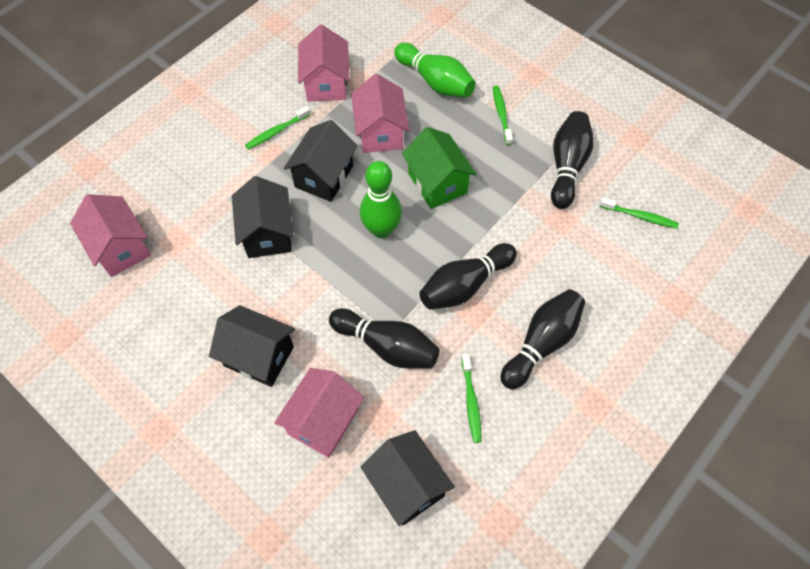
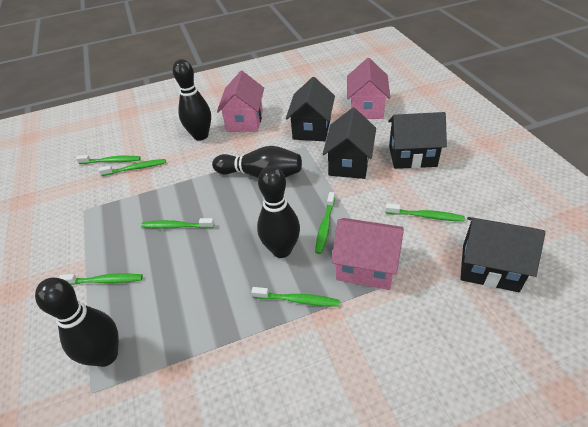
green bowling pin: 2 -> 0
green house: 1 -> 0
green toothbrush: 4 -> 7
pink house: 4 -> 3

